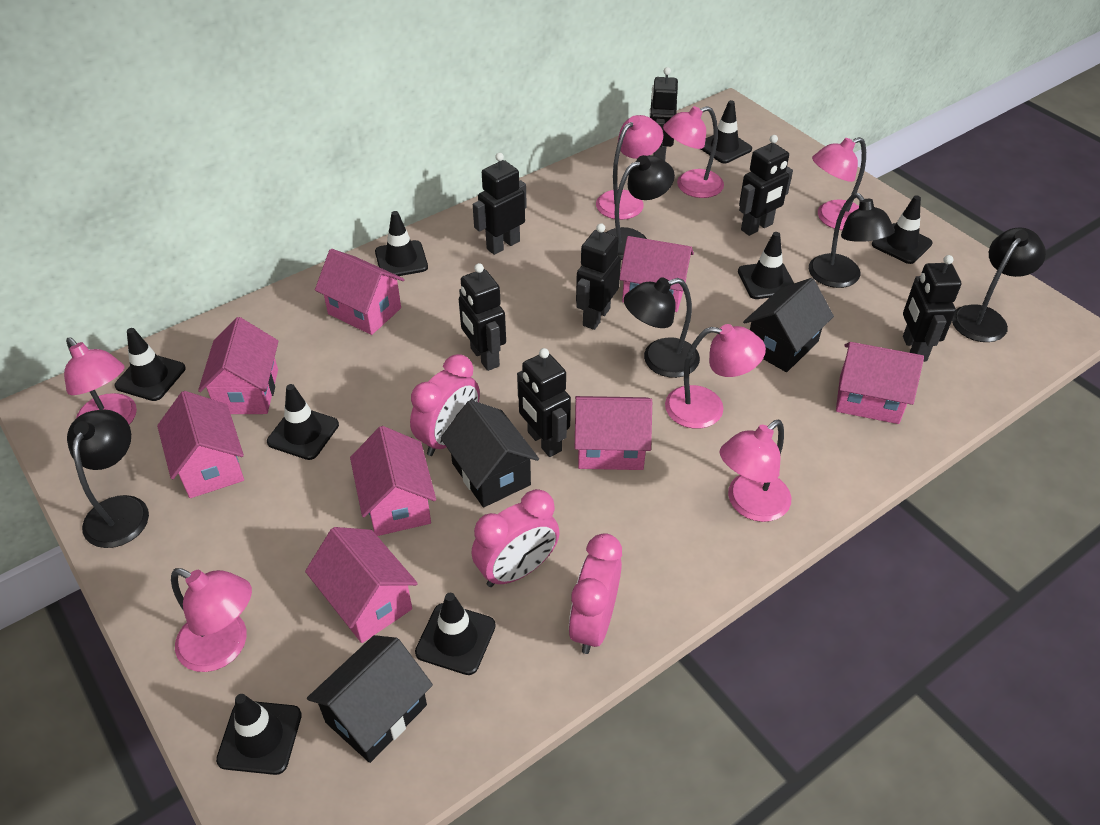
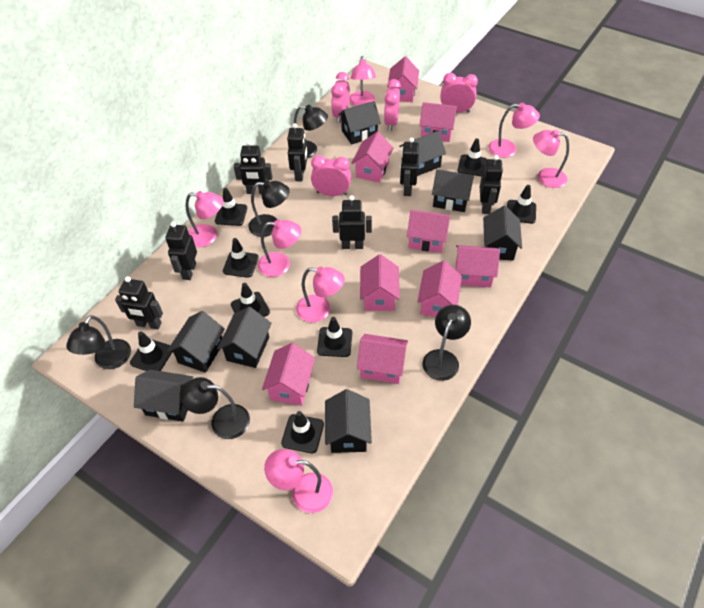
black house: 3 -> 8
pink clock: 3 -> 4
pink house: 8 -> 9

